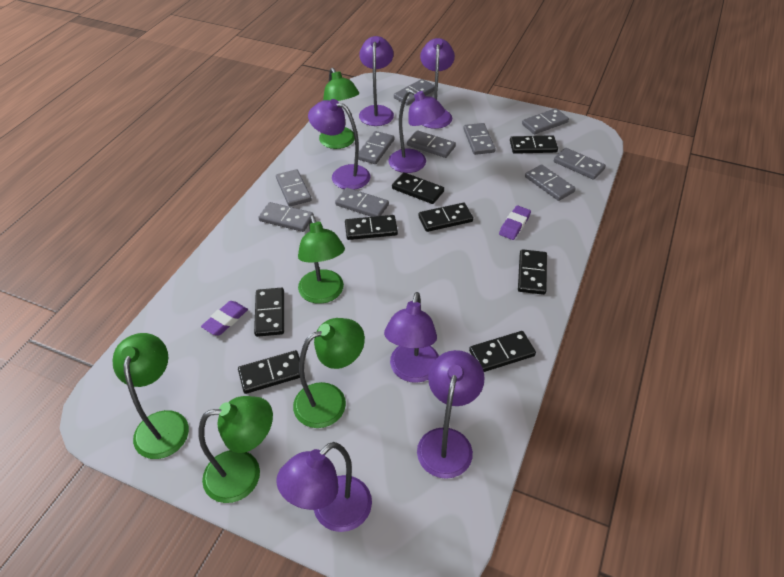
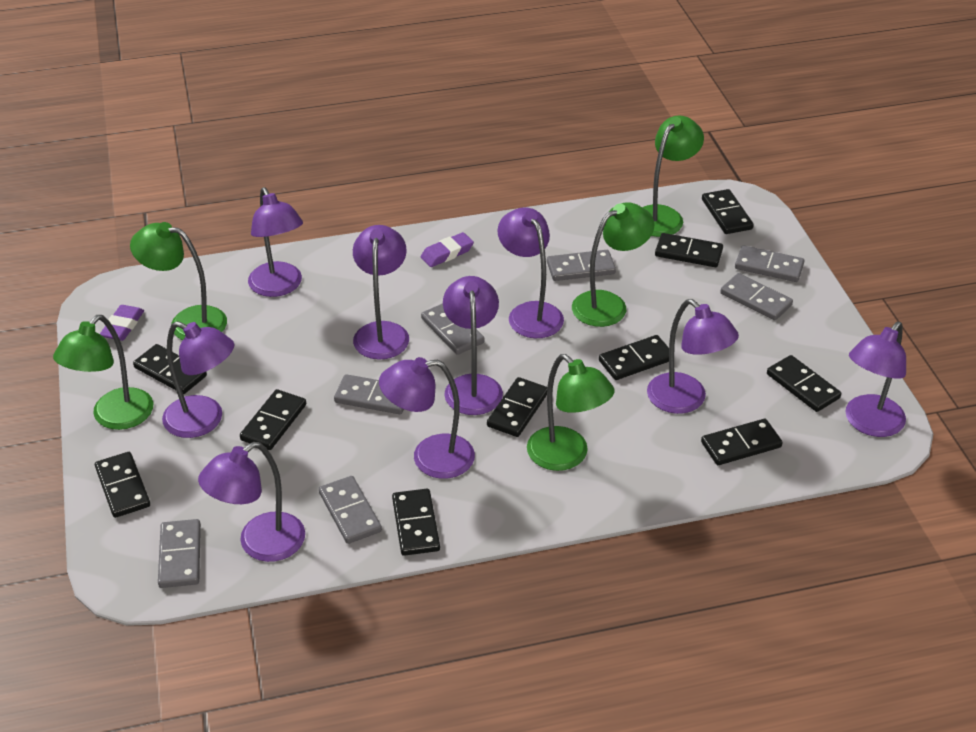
black domino: 8 -> 10
grey domino: 10 -> 7
purple lamp: 7 -> 9

